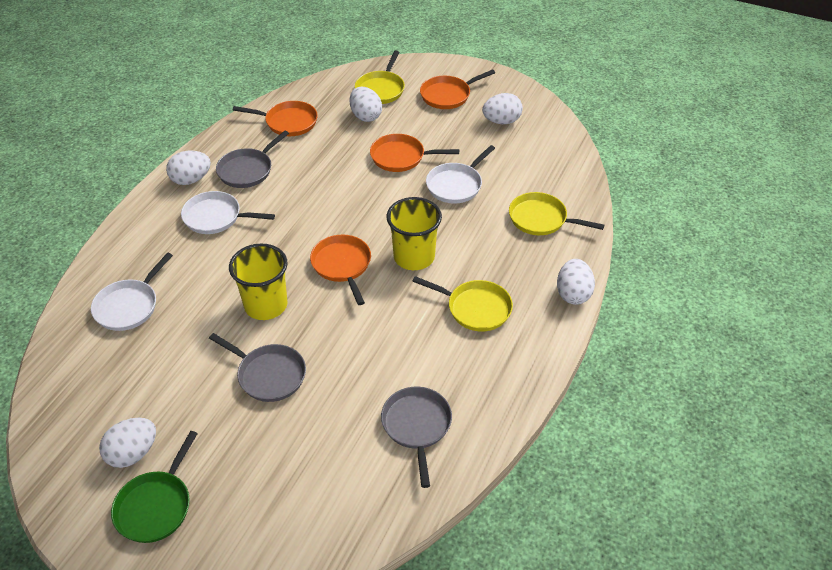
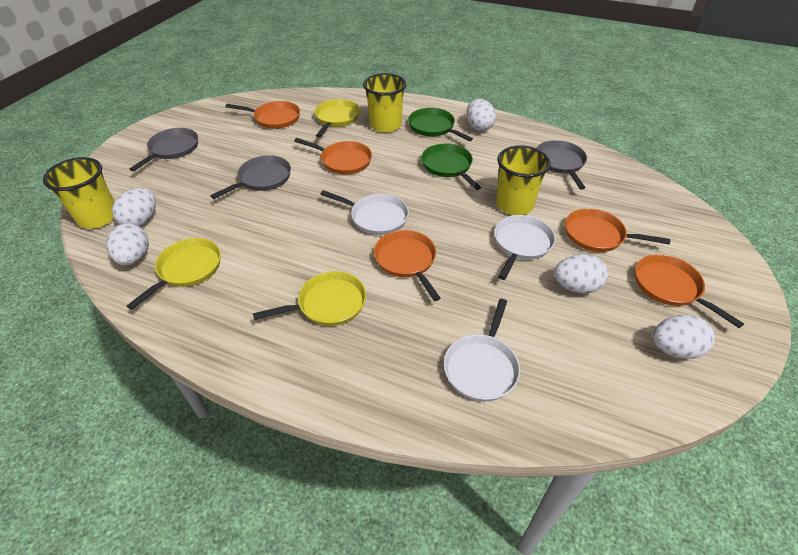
green pan: 1 -> 2
orange pan: 4 -> 5
yellow cup: 2 -> 3

